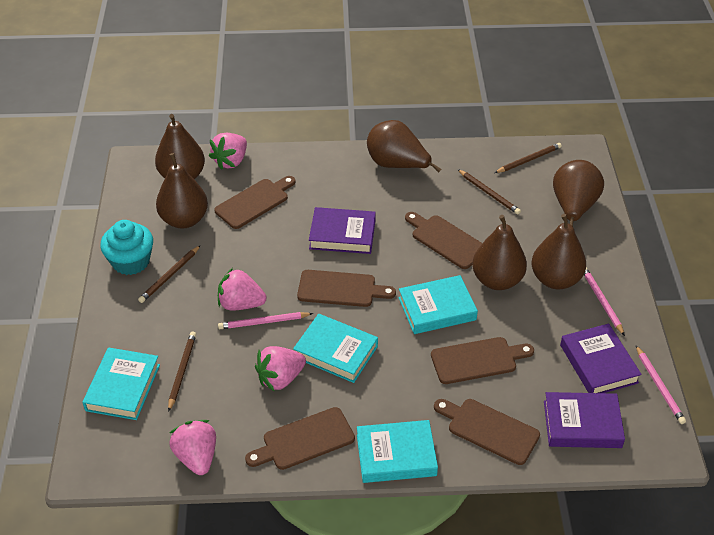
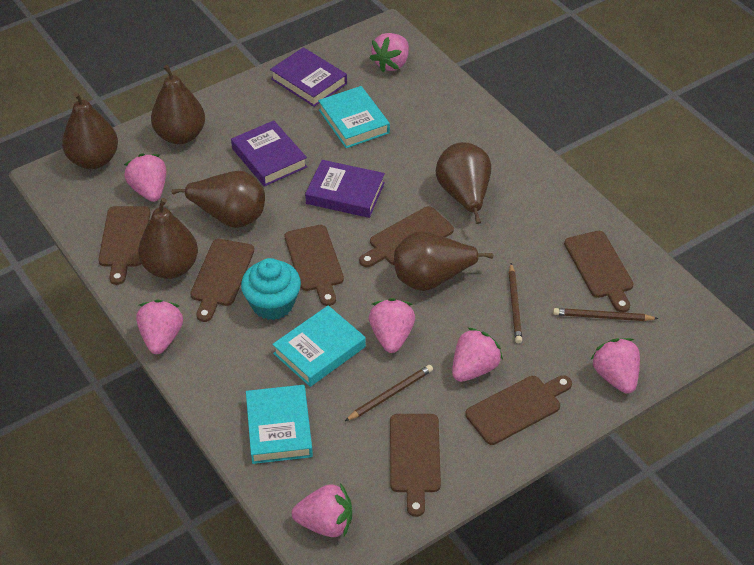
brown cutting board: 6 -> 7
brown pencil: 4 -> 3
pink pencil: 3 -> 0
pink strawberry: 4 -> 7
turquoise book: 4 -> 3

